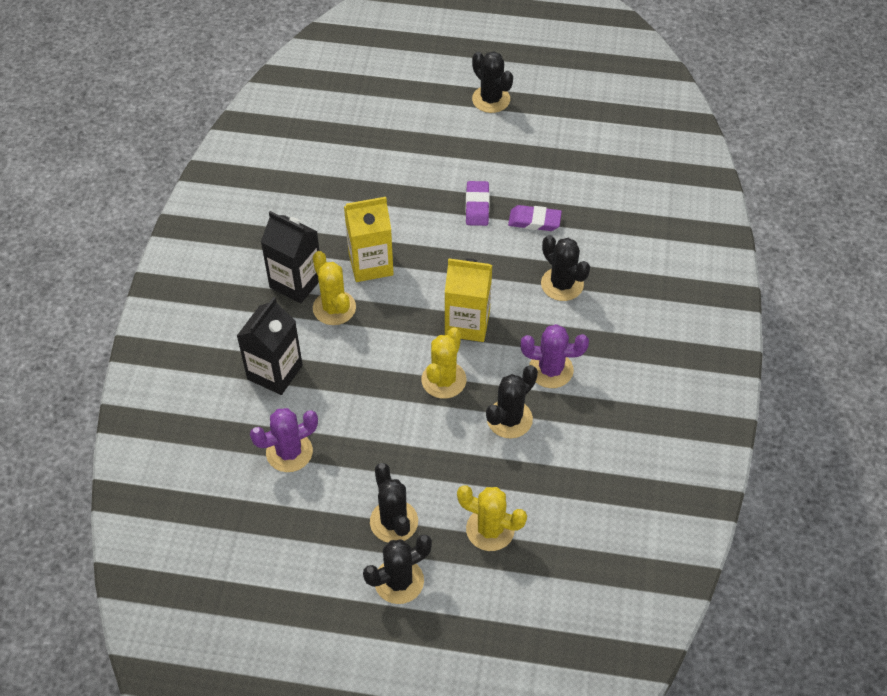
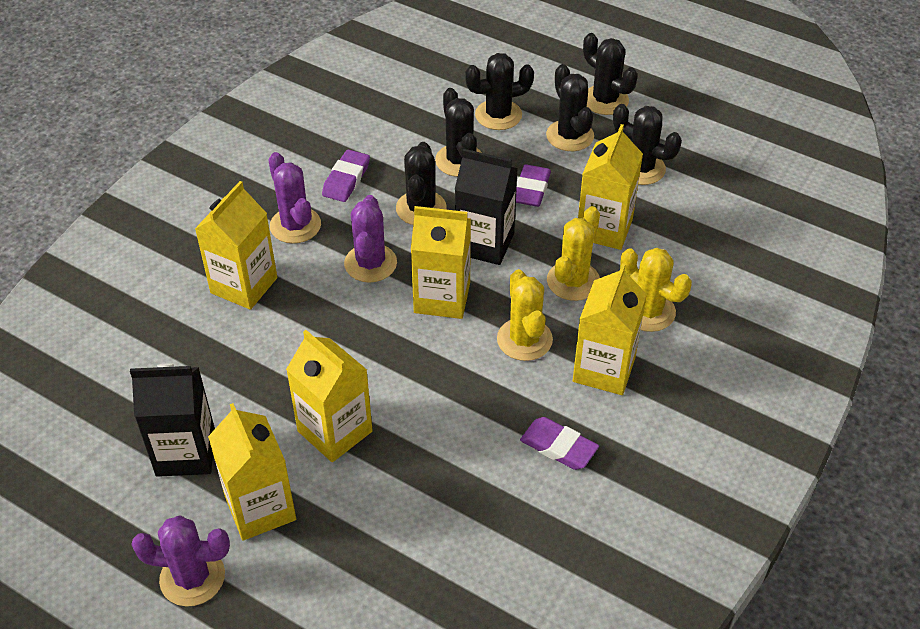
black cactus: 5 -> 6
purple cactus: 2 -> 3
purple eraser: 2 -> 3
yellow carton: 2 -> 6

